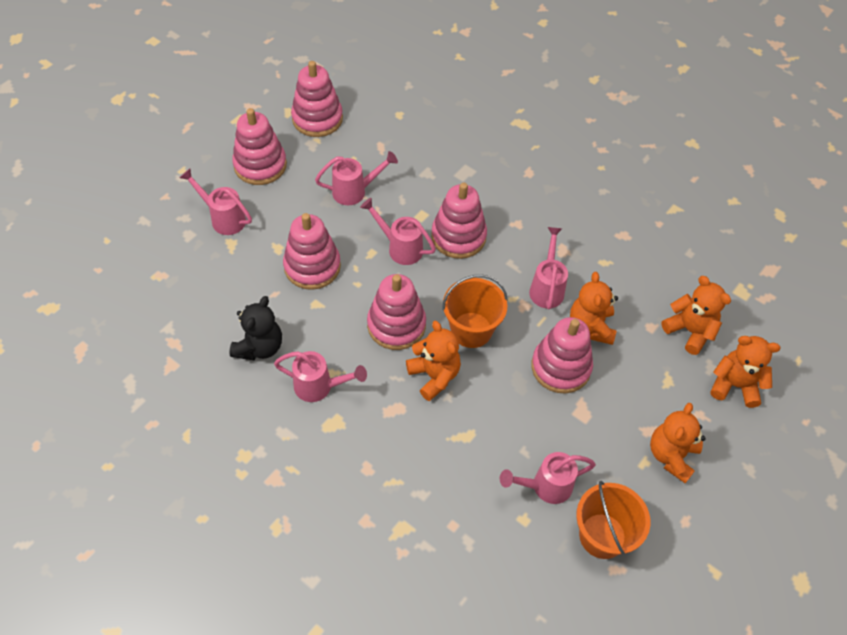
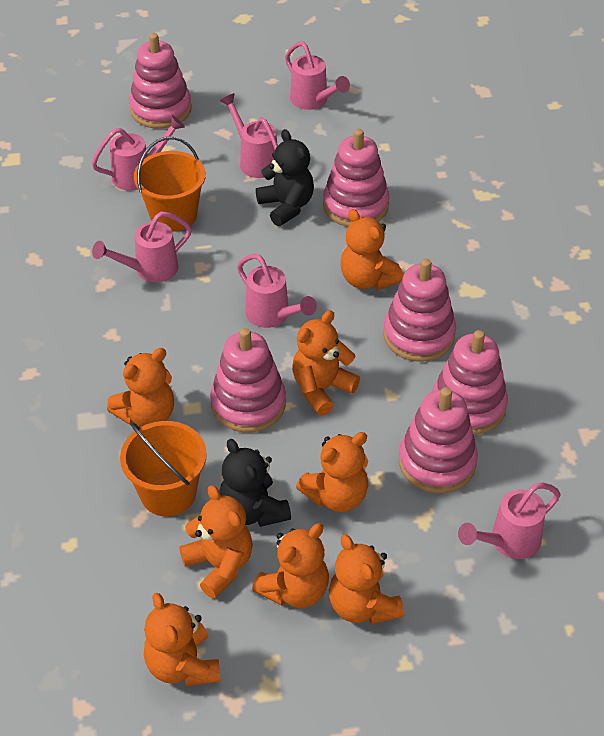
black teddy bear: 1 -> 2
orange teddy bear: 5 -> 8

